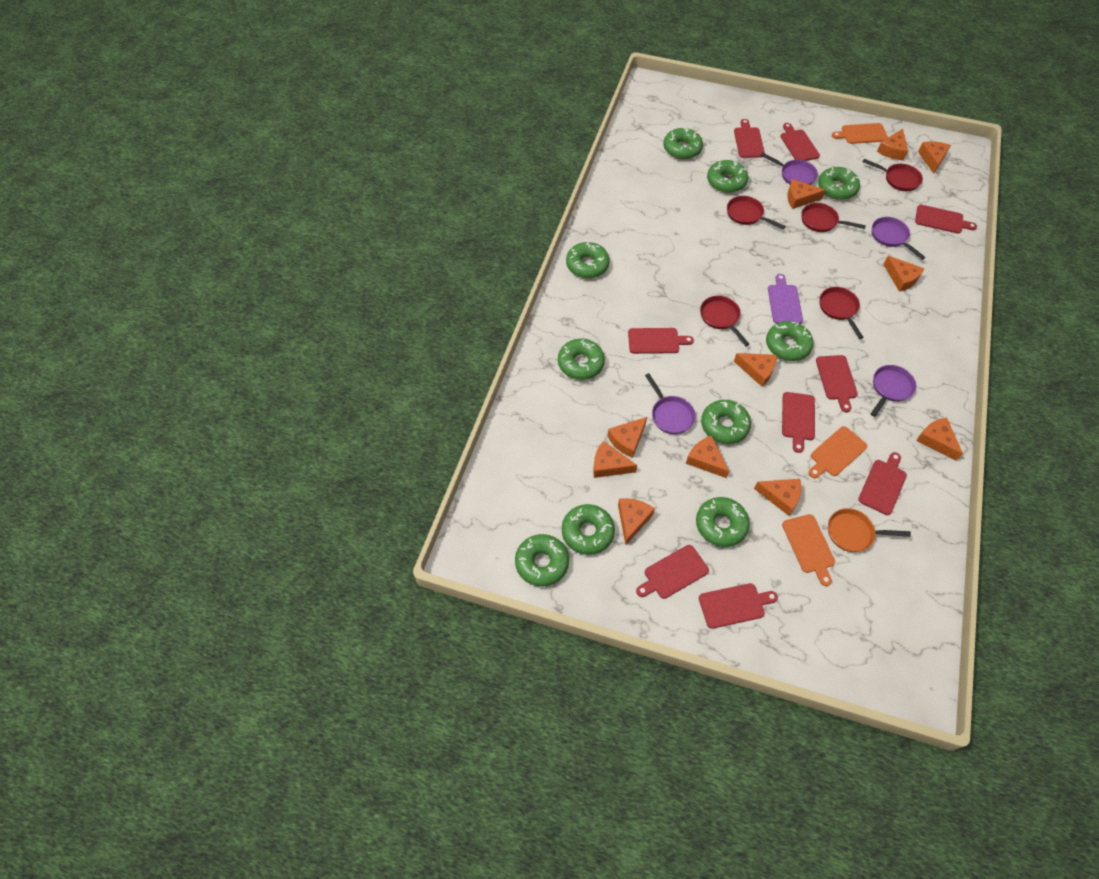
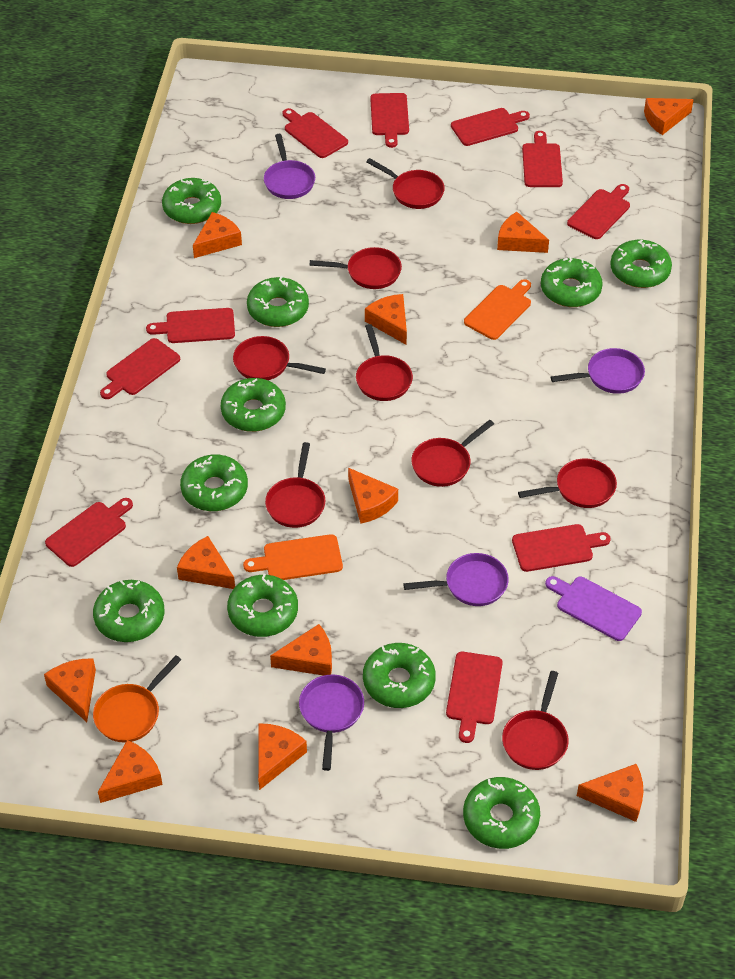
orange cutting board: 3 -> 2
red cutting board: 9 -> 10
red pan: 5 -> 8

